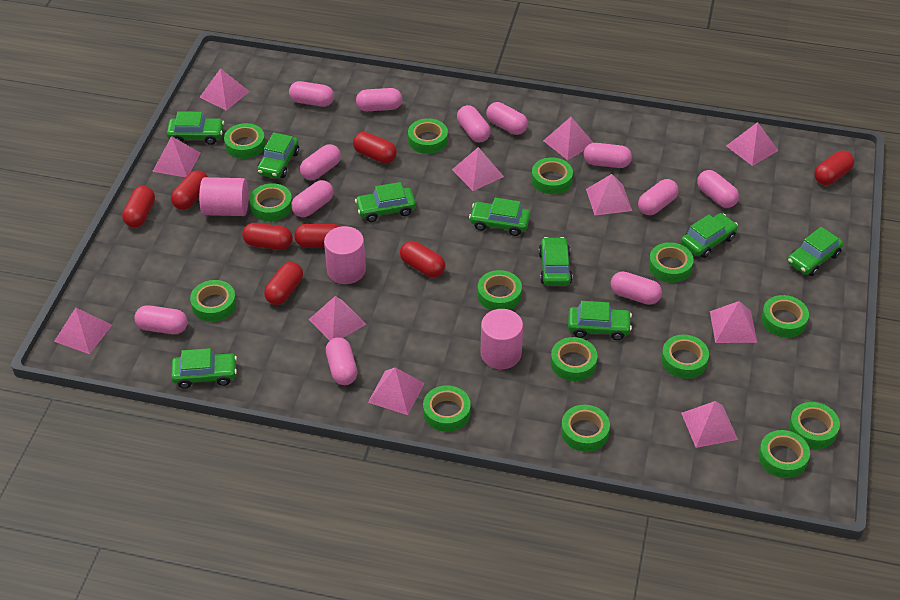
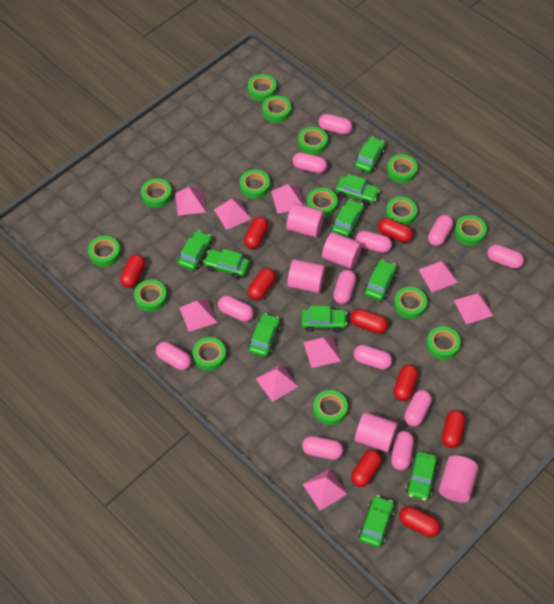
green car: 9 -> 10
green tape: 14 -> 15
pink cylinder: 3 -> 5
pink pyramid: 11 -> 9
red capsule: 8 -> 9

